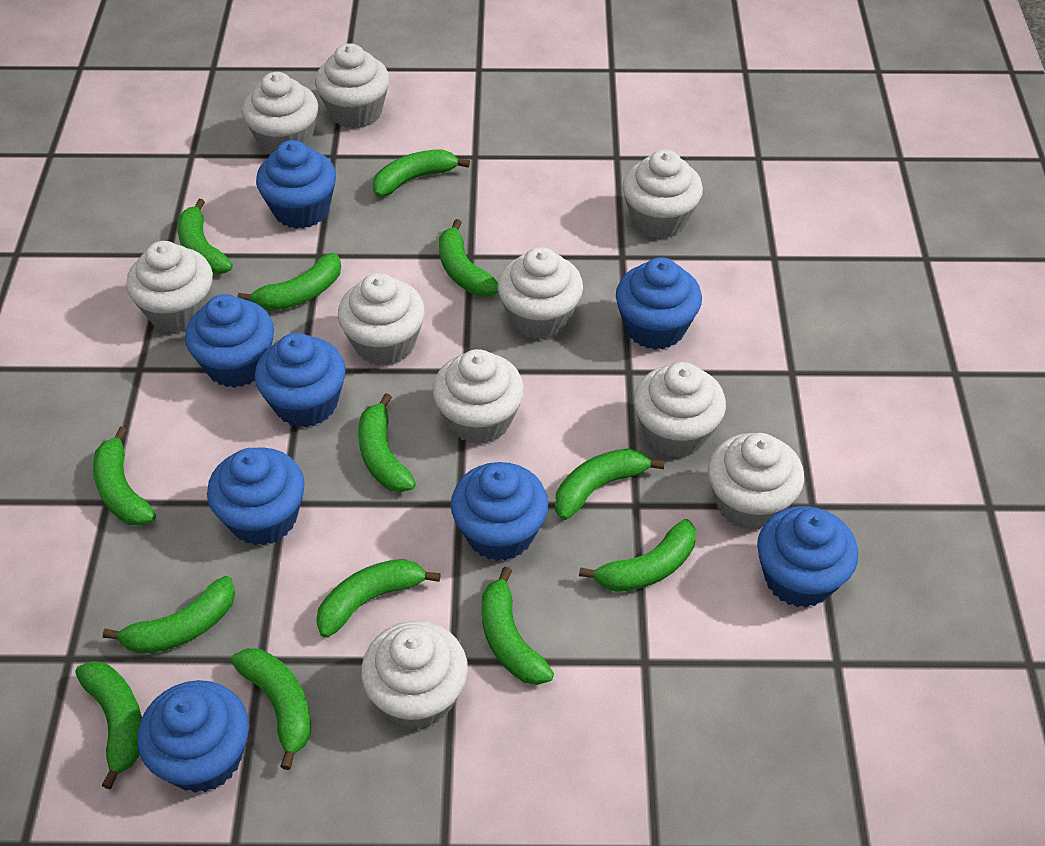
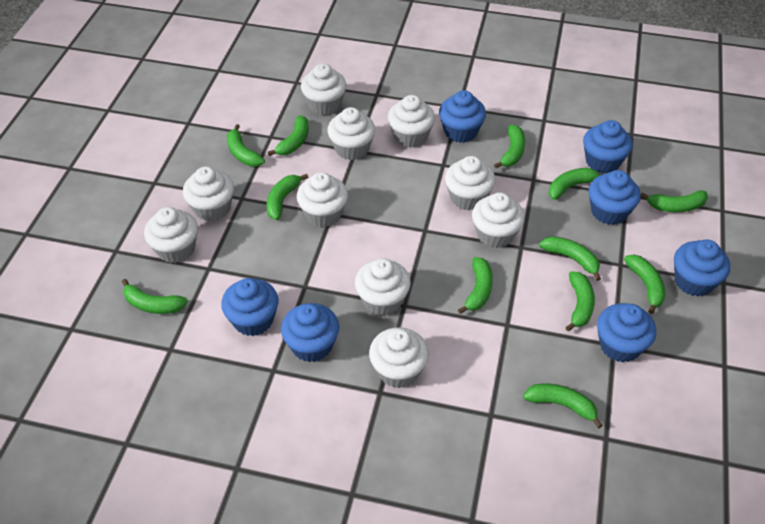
blue cupcake: 8 -> 7
green banana: 13 -> 12

